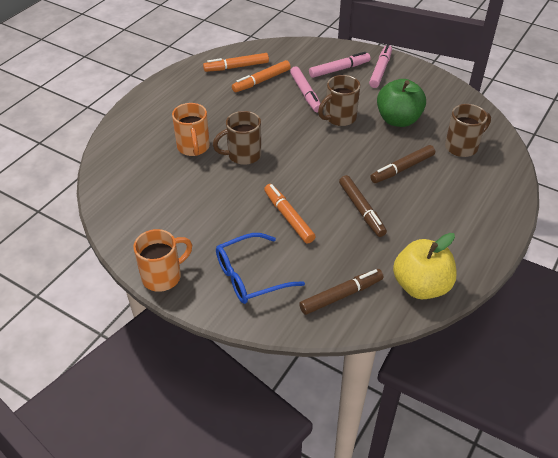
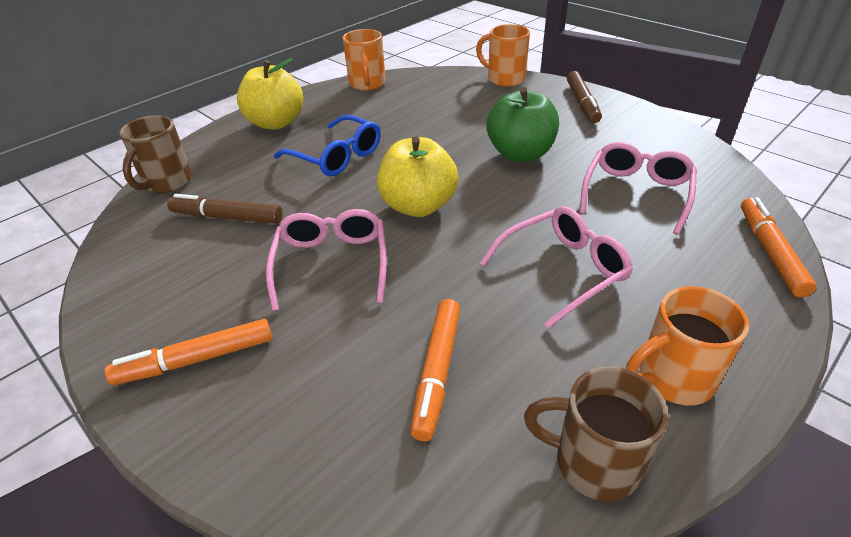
brown marker: 3 -> 2
brown mug: 3 -> 2
orange mug: 2 -> 3
pink glasses: 0 -> 3
pink marker: 3 -> 0
yellow apple: 1 -> 2

